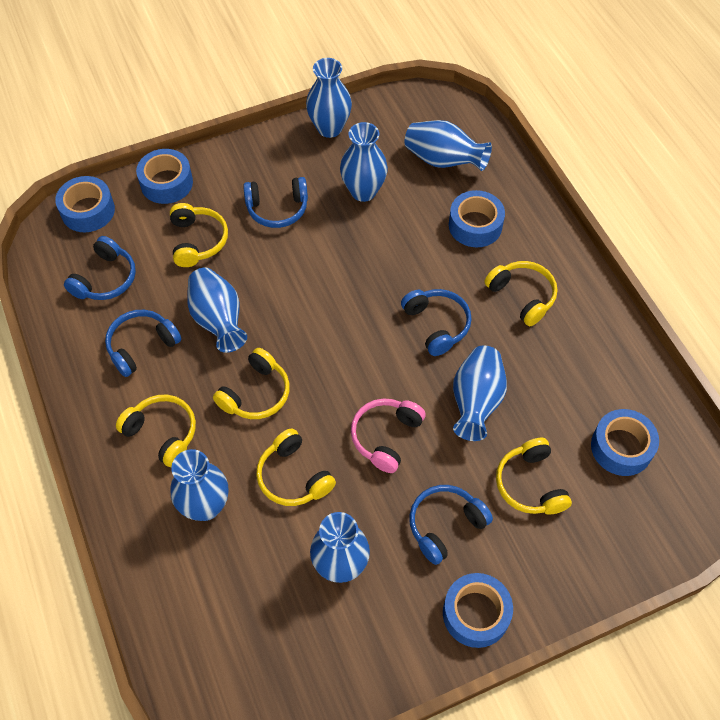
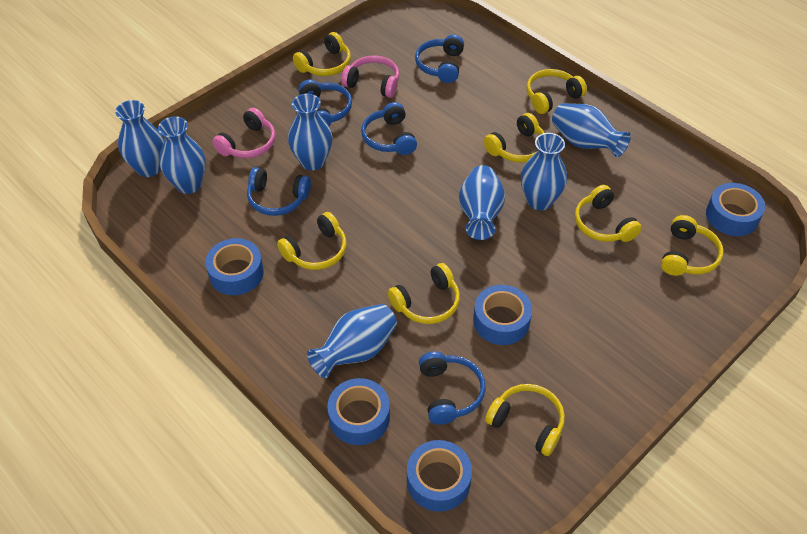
pink headphones: 1 -> 2
yellow headphones: 6 -> 8

